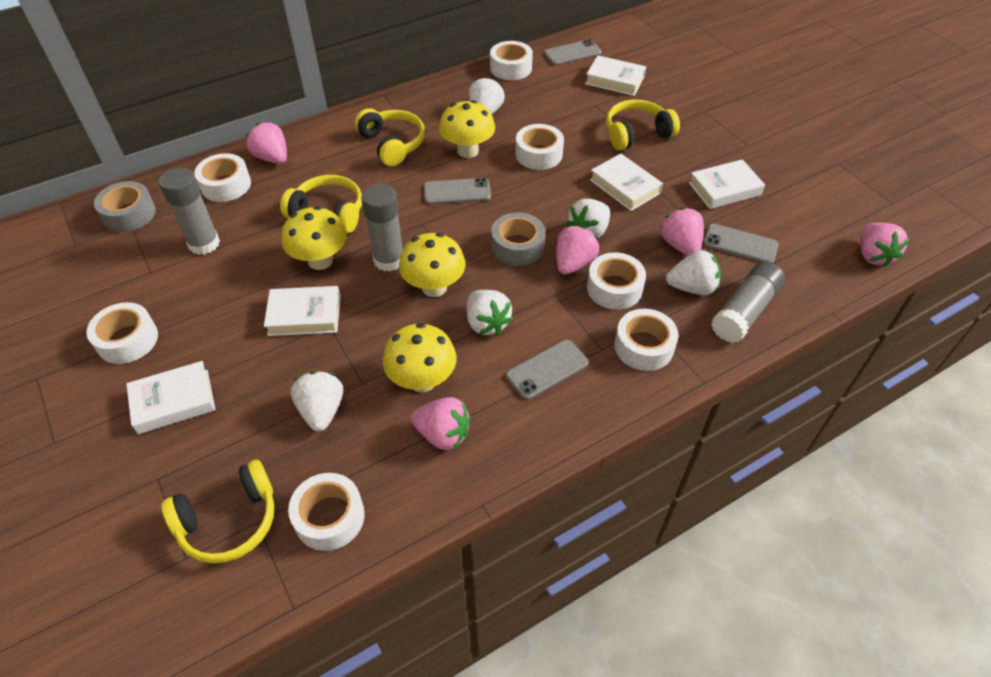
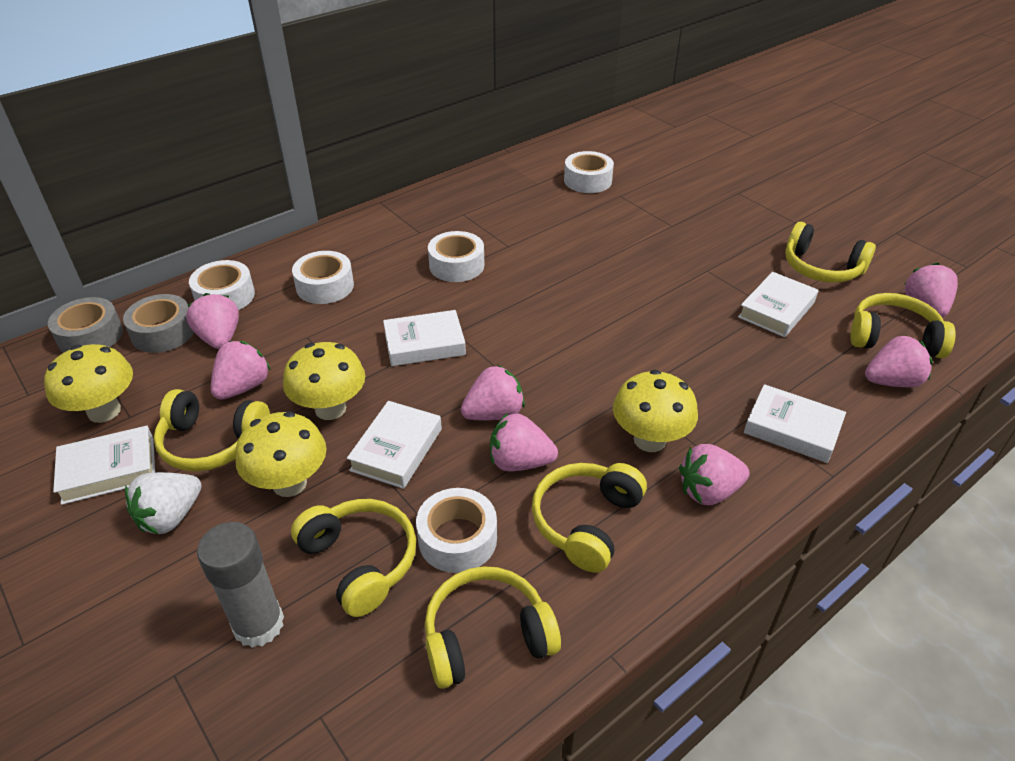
grey glue stick: 3 -> 1
grey phone: 4 -> 0
pink strawberry: 5 -> 7
white strawberry: 5 -> 1
white tape: 7 -> 5
yellow headphones: 4 -> 6

